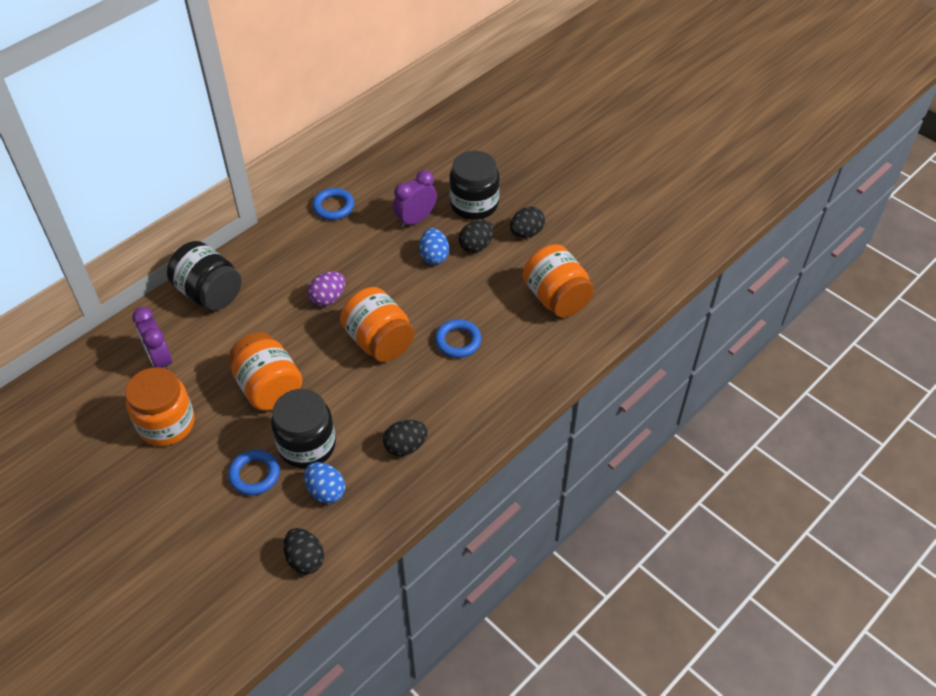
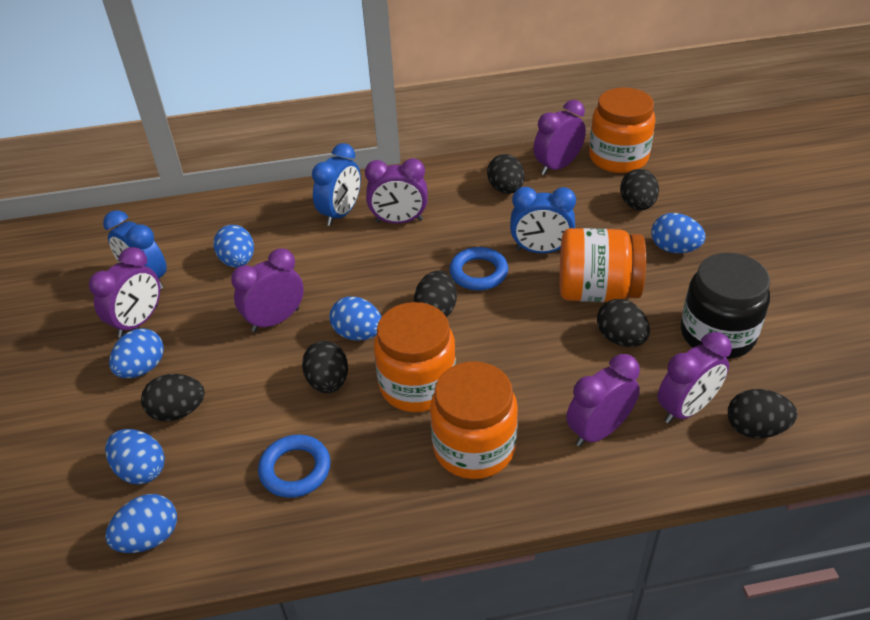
black egg: 4 -> 7
black jar: 3 -> 1
blue clock: 0 -> 3
blue egg: 2 -> 6
blue ring: 3 -> 2
purple clock: 2 -> 6
purple egg: 1 -> 0

